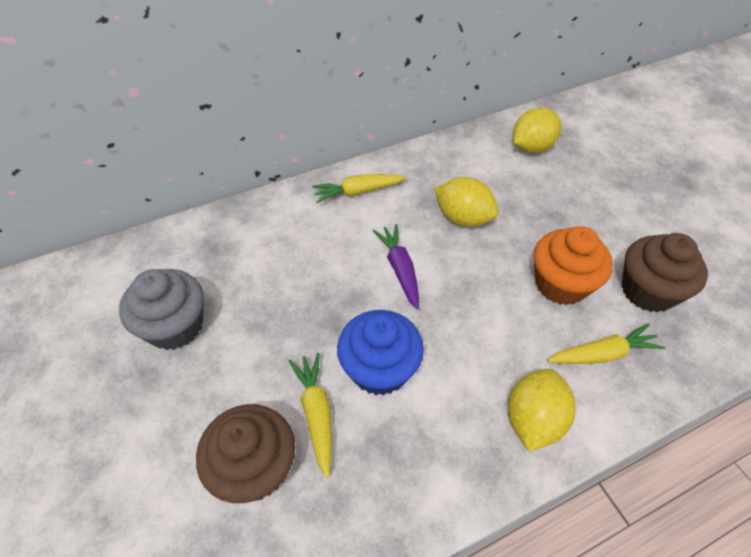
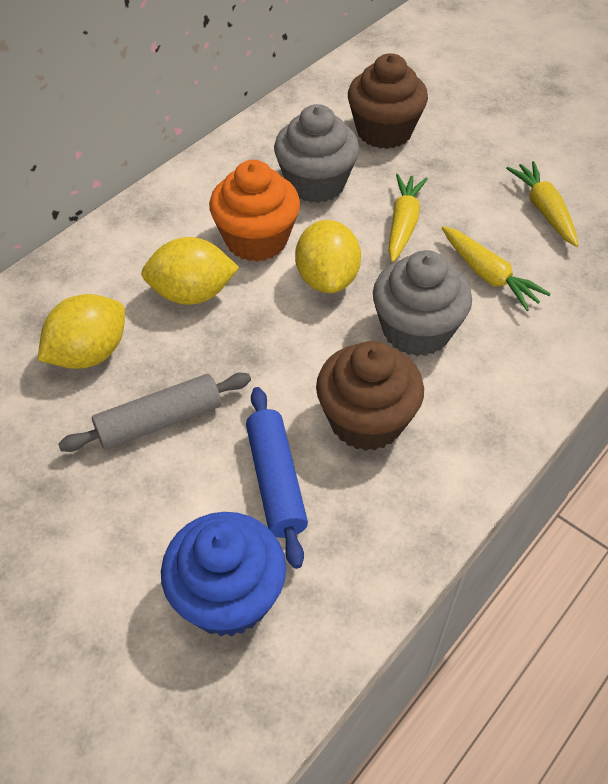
blue rolling pin: 0 -> 1
grey cupcake: 1 -> 2
grey rolling pin: 0 -> 1
purple carrot: 1 -> 0

